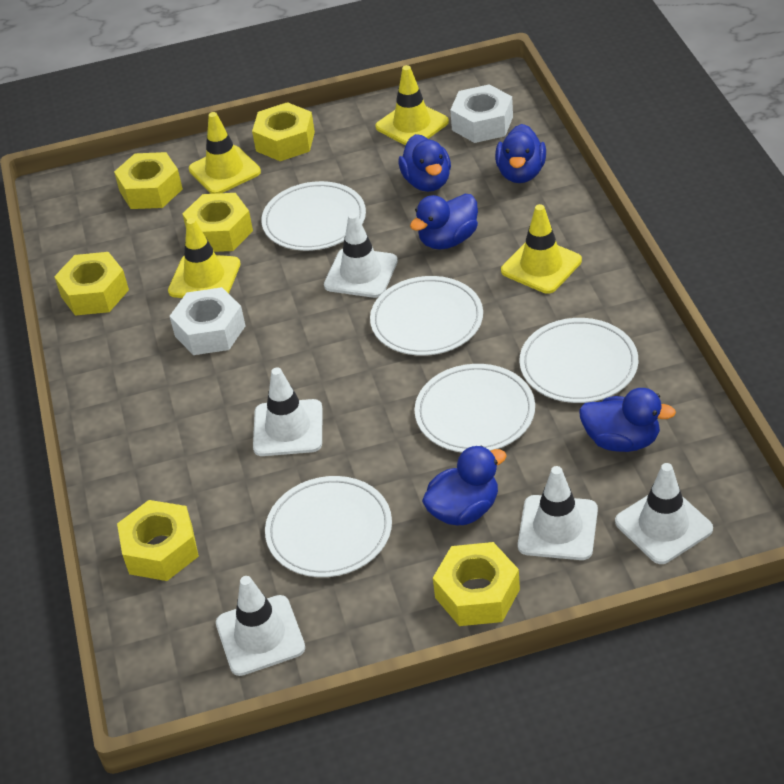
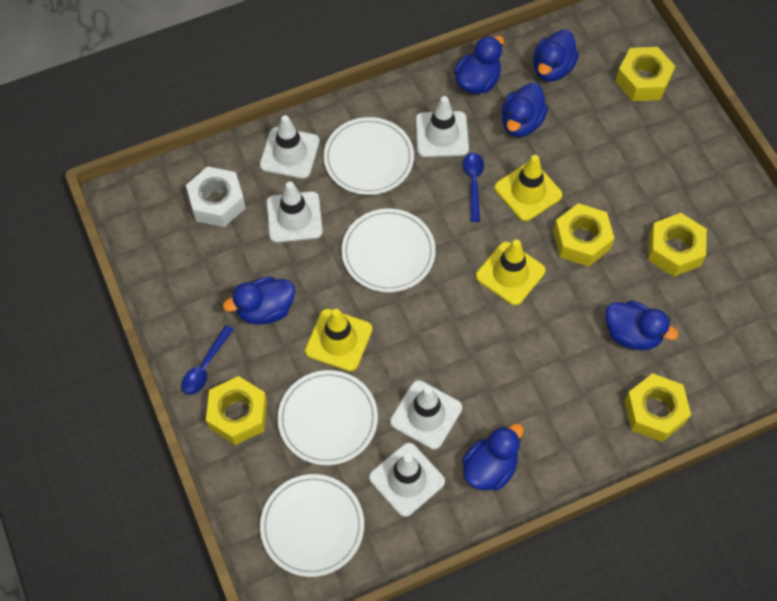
blue duck: 5 -> 6
blue spoon: 0 -> 2
white nut: 2 -> 1
white plate: 5 -> 4
yellow nut: 6 -> 5
yellow traffic cone: 4 -> 3

